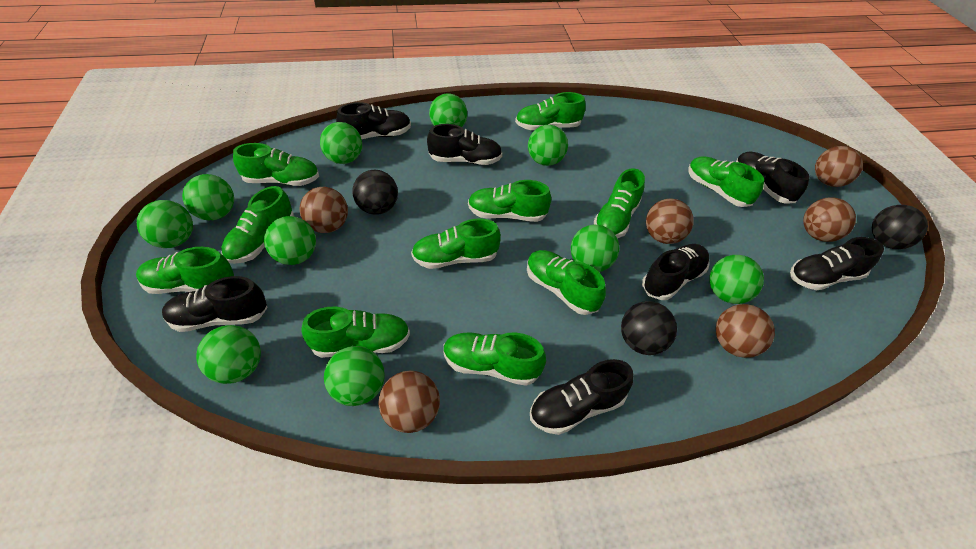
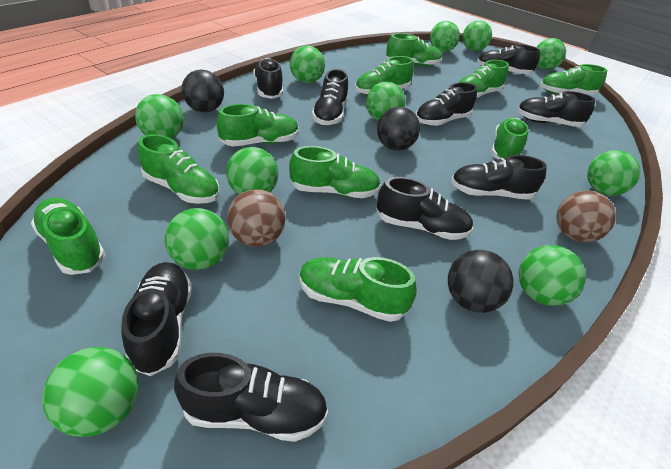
black shoe: 7 -> 9
brown ball: 6 -> 2
green ball: 10 -> 11
green shoe: 11 -> 10

